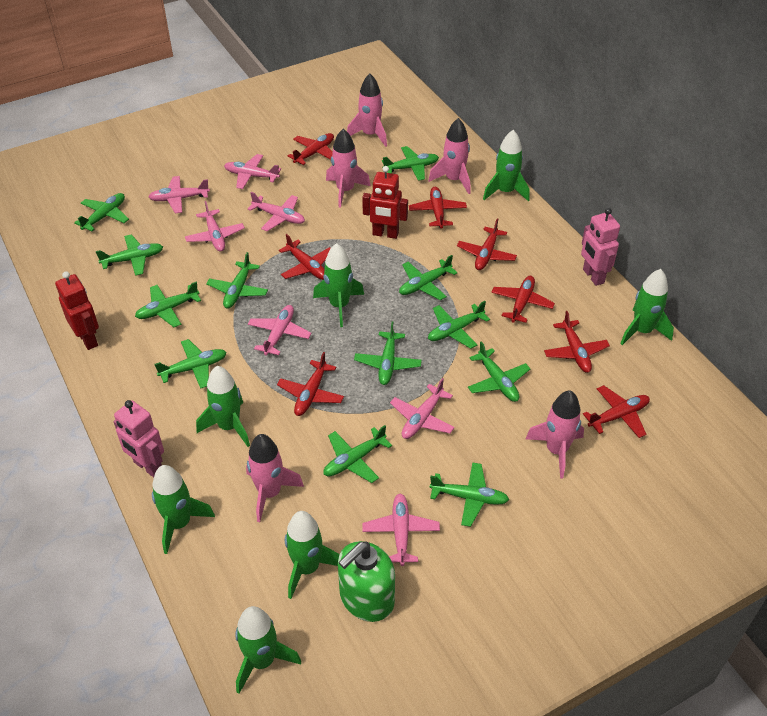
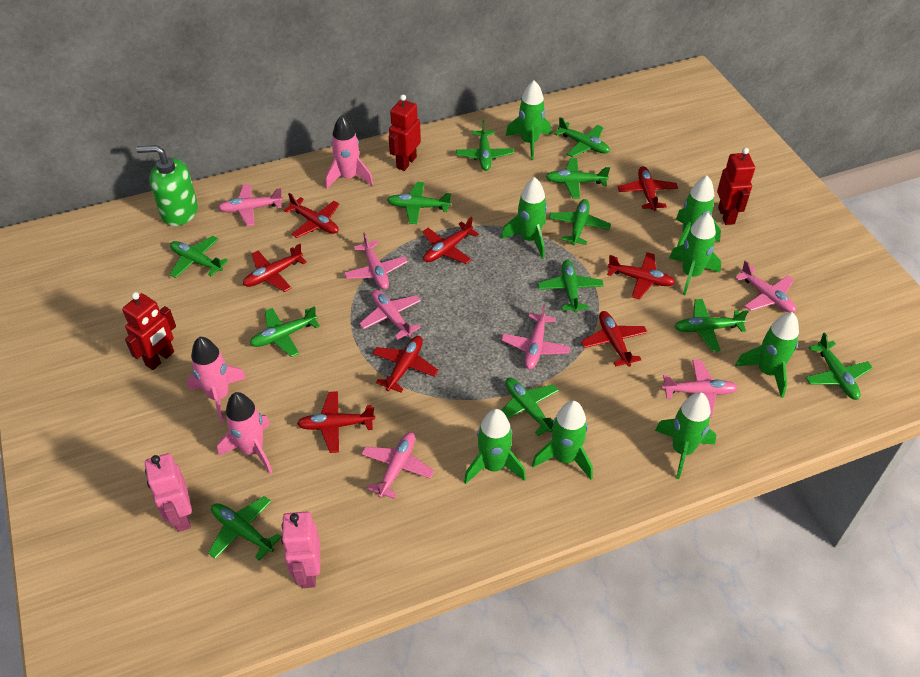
green rocket: 7 -> 8
pink rocket: 5 -> 3
red robot: 2 -> 3

